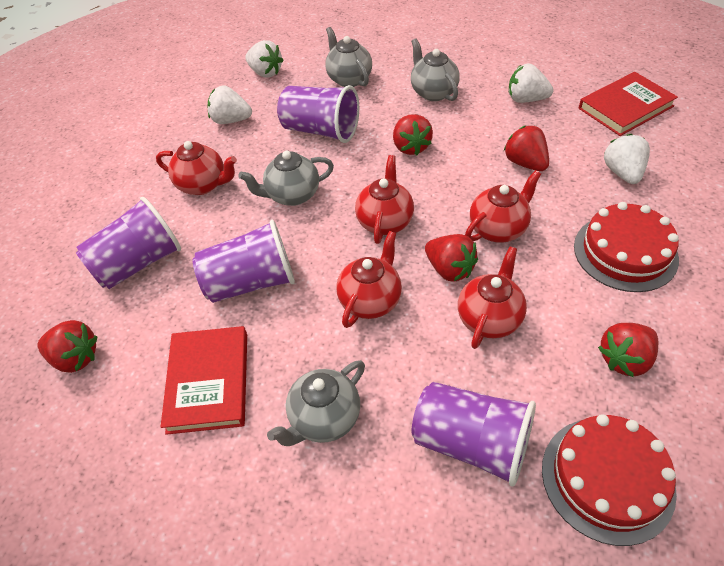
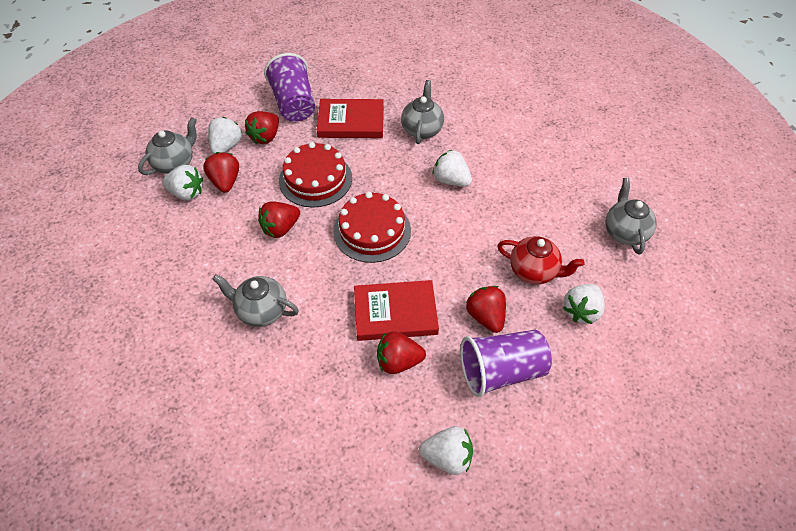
purple cup: 4 -> 2
red teapot: 5 -> 1
white strawberry: 4 -> 5

